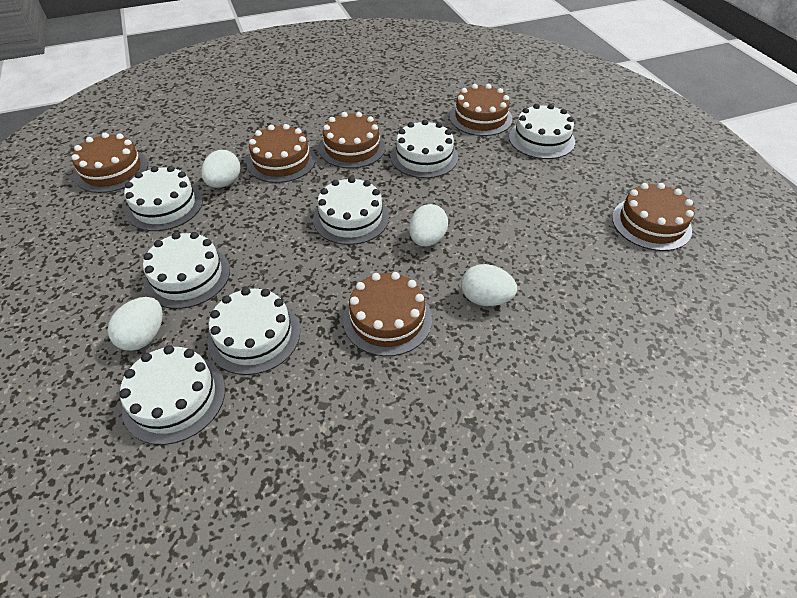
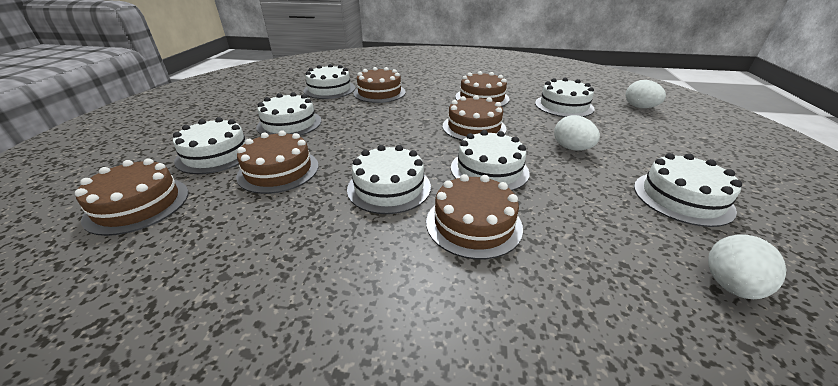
white egg: 4 -> 3

